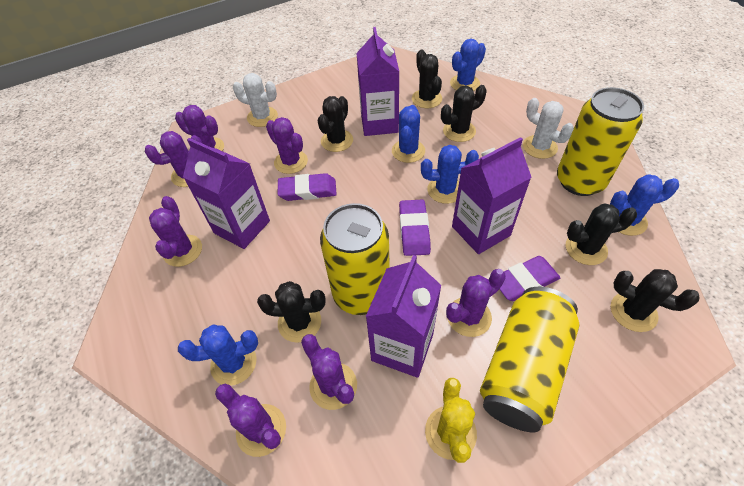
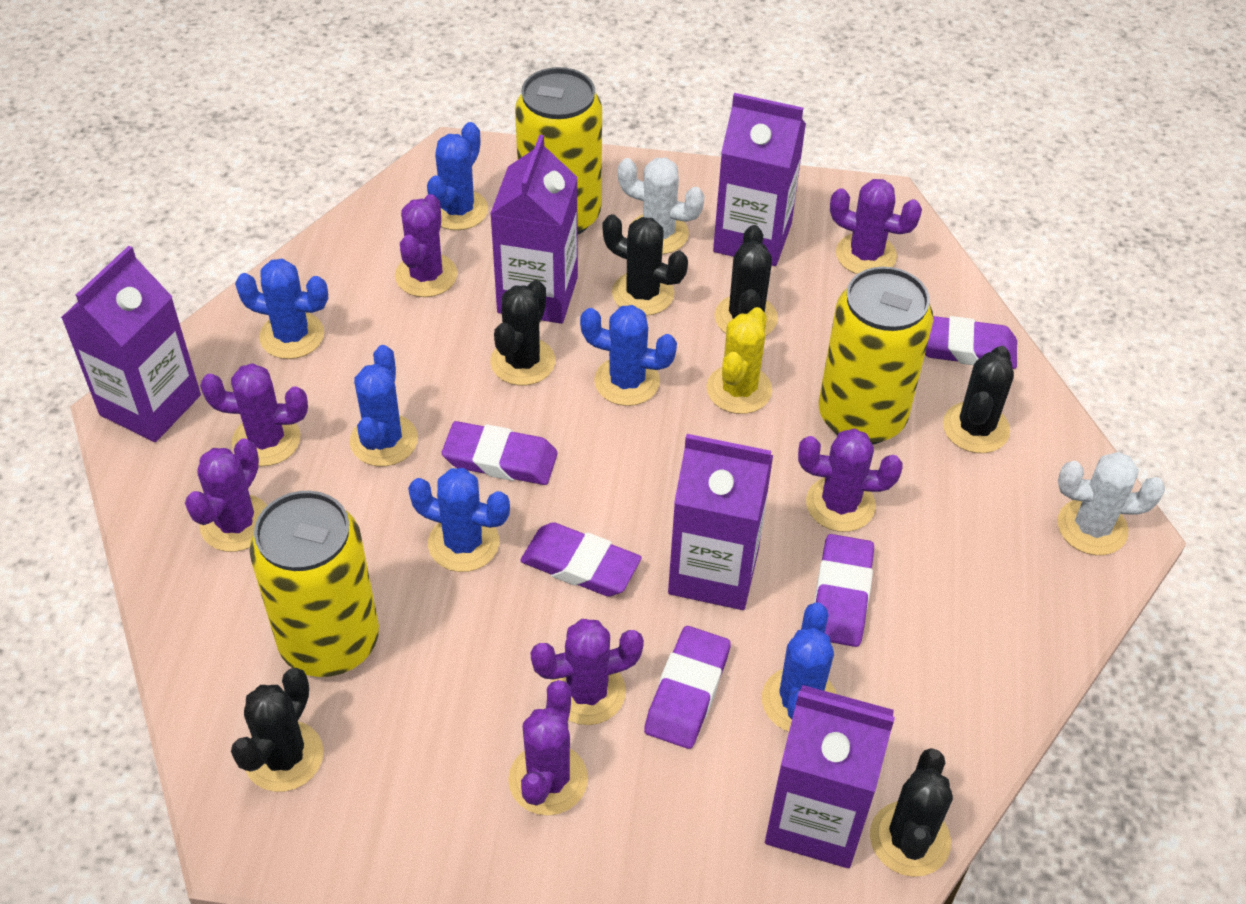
blue cactus: 5 -> 6
purple carton: 4 -> 5
purple eraser: 3 -> 5

